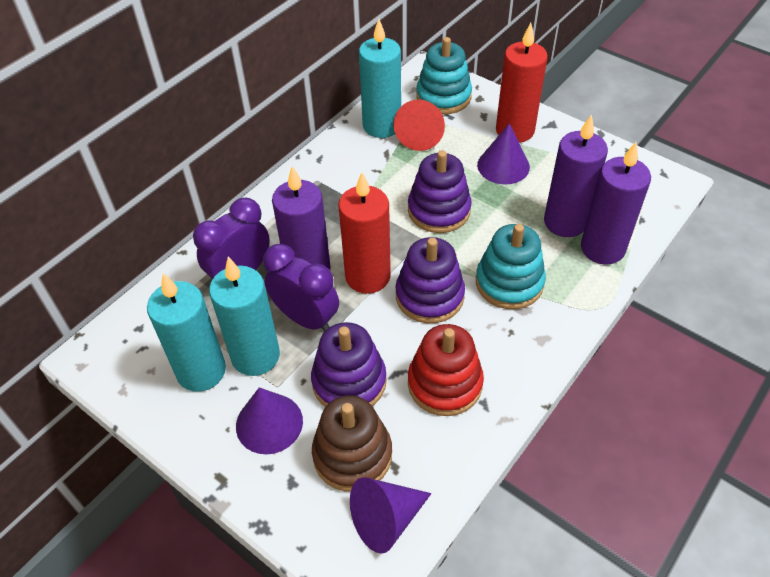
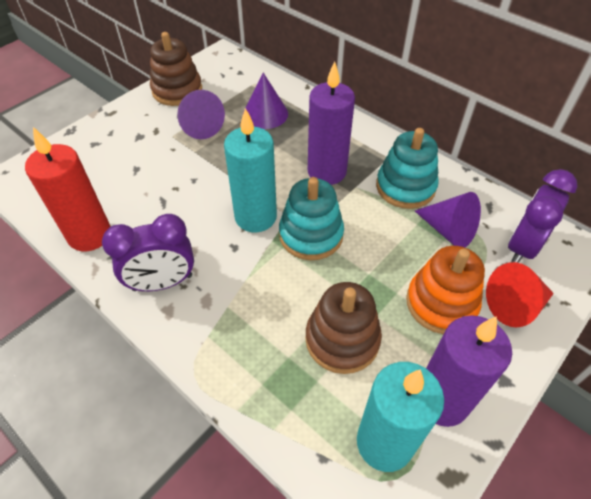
brown stacking toy: 1 -> 2
orange stacking toy: 0 -> 1
purple candle: 3 -> 2
purple stacking toy: 3 -> 0
red candle: 2 -> 1
red stacking toy: 1 -> 0
turquoise candle: 3 -> 2

